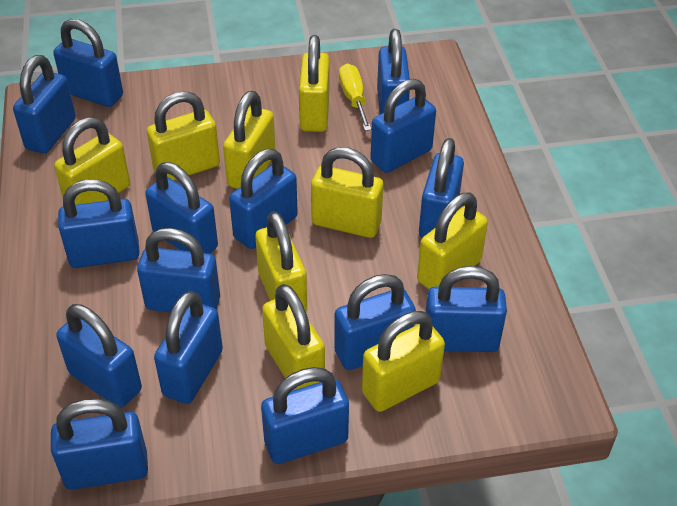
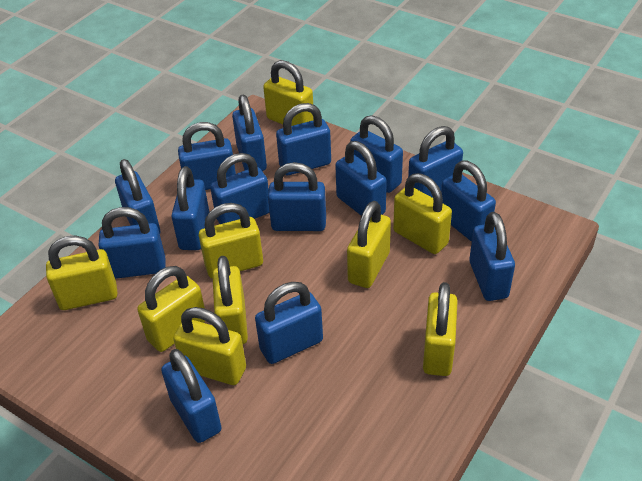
yellow screwdriver: 1 -> 0

